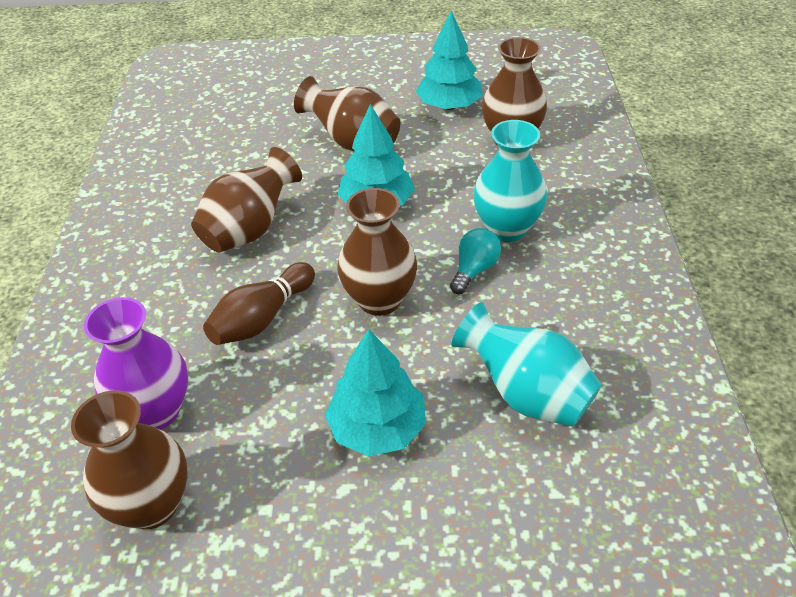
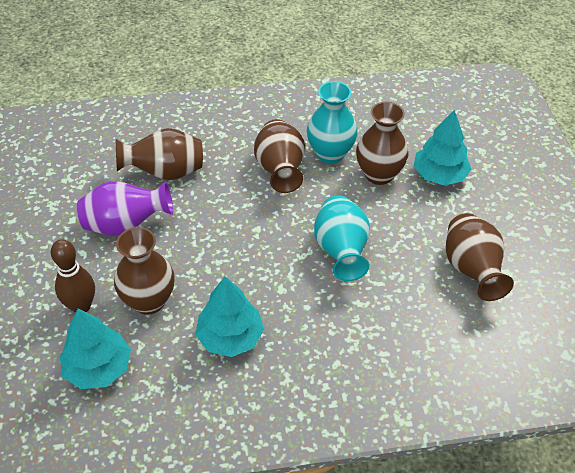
turquoise light bulb: 1 -> 0

